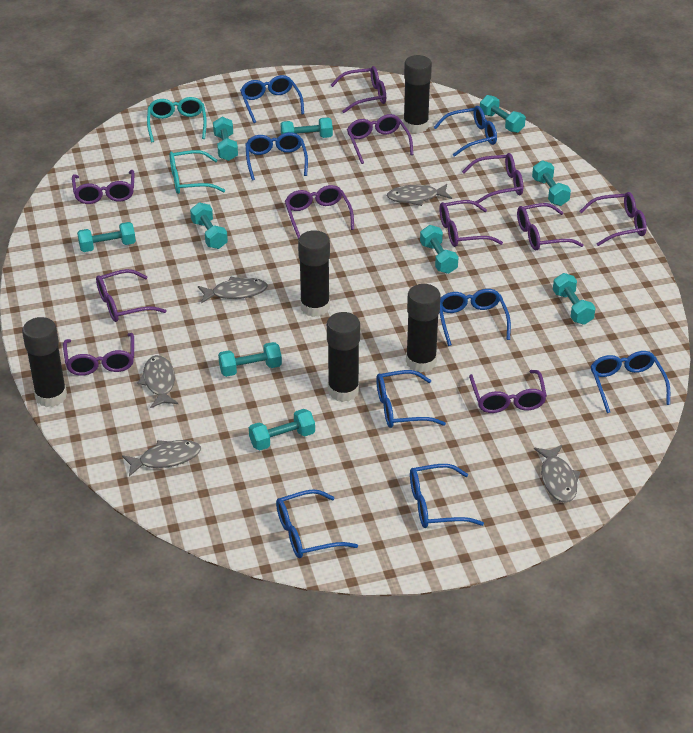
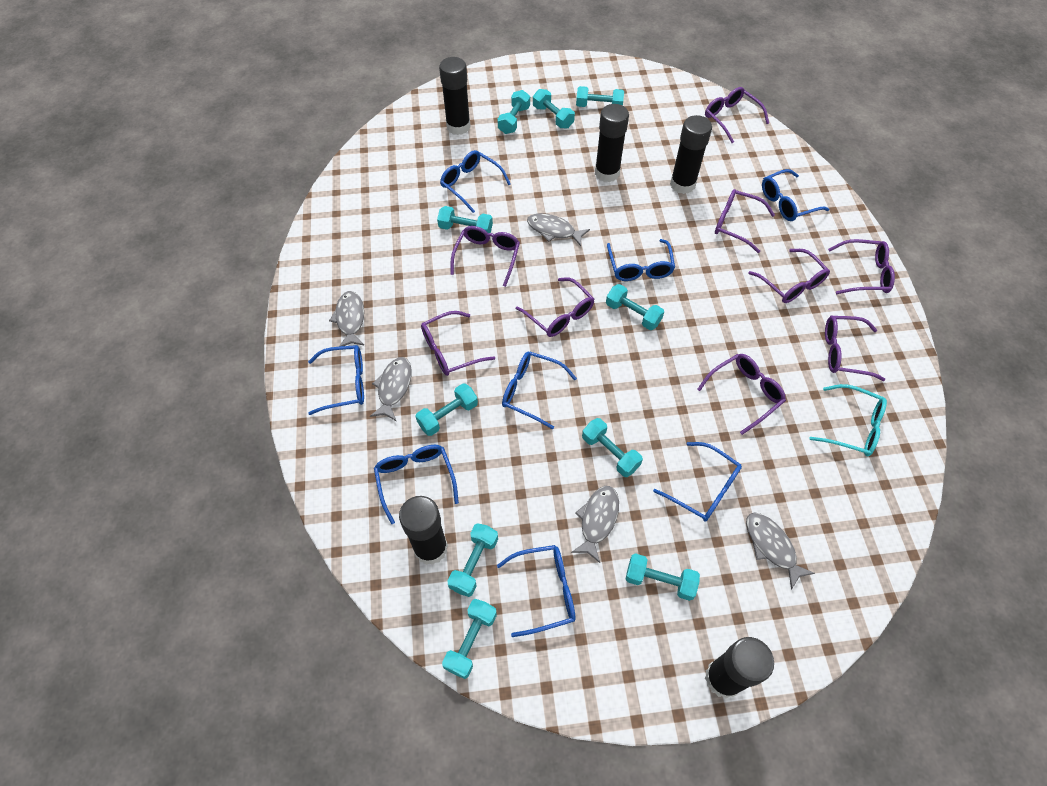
purple glasses: 11 -> 9
turquoise glasses: 2 -> 1

